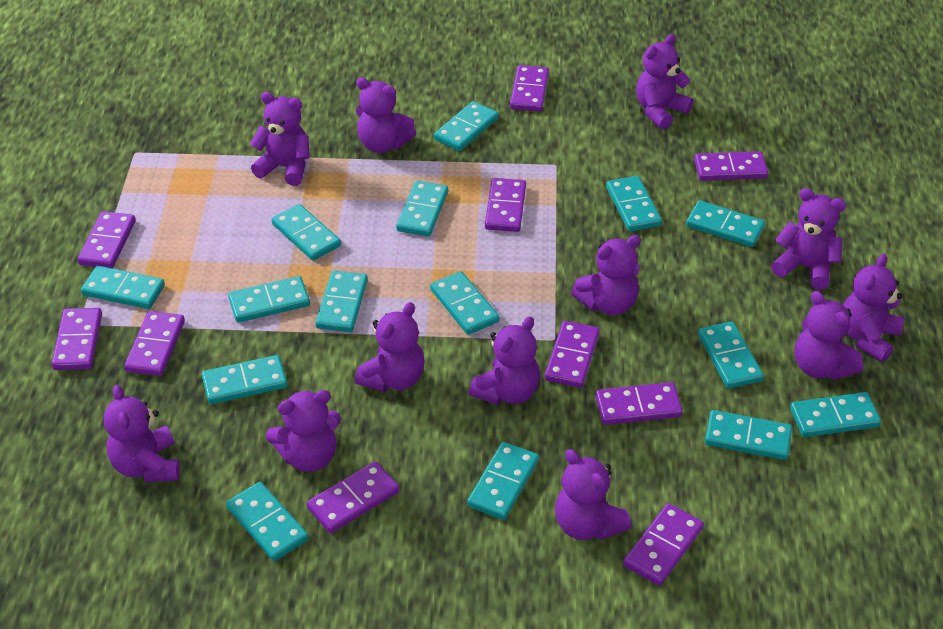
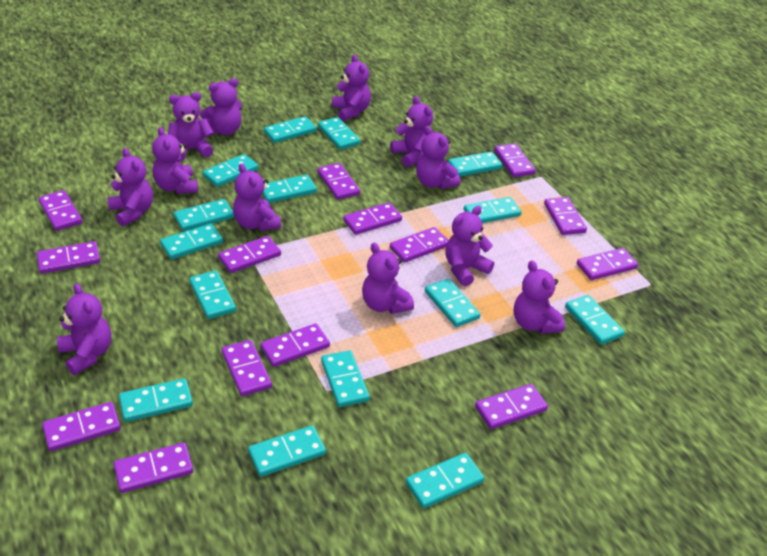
purple domino: 10 -> 14

